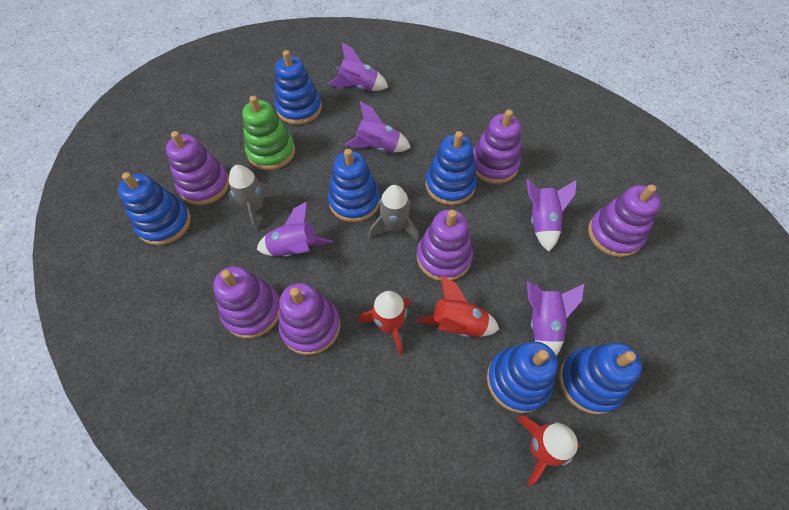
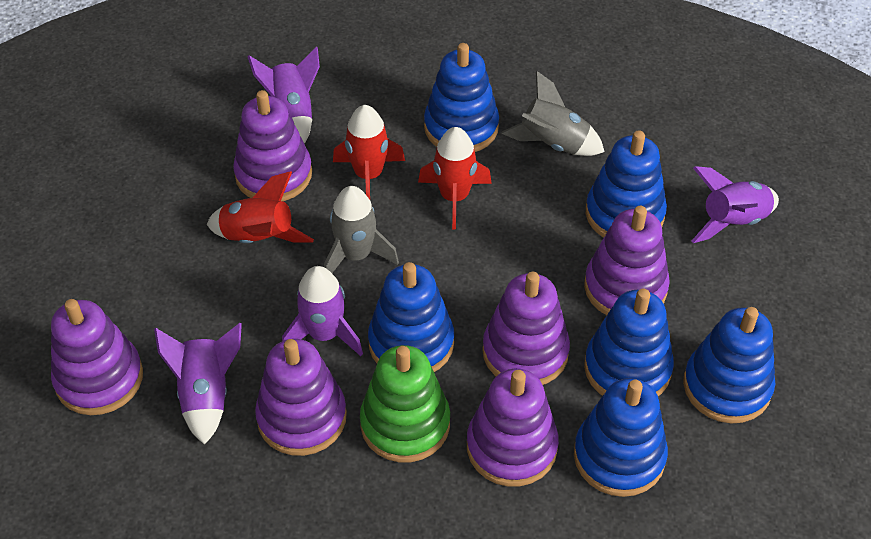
purple rocket: 5 -> 4

